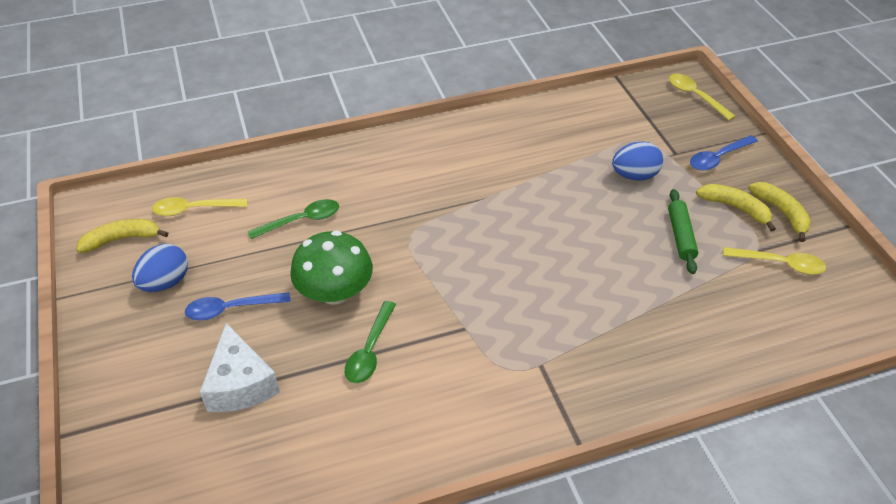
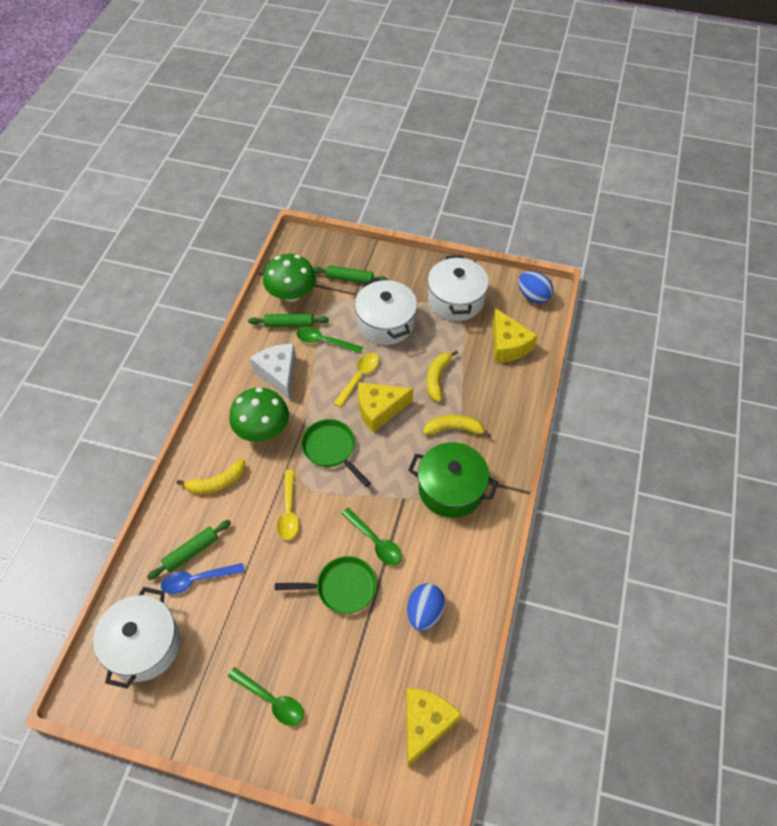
blue spoon: 2 -> 1
green mushroom: 1 -> 2
green pan: 0 -> 2
green pot: 0 -> 1
green rolling pin: 1 -> 3
green spoon: 2 -> 3
white pot: 0 -> 3
yellow cheese: 0 -> 3
yellow spoon: 3 -> 2

